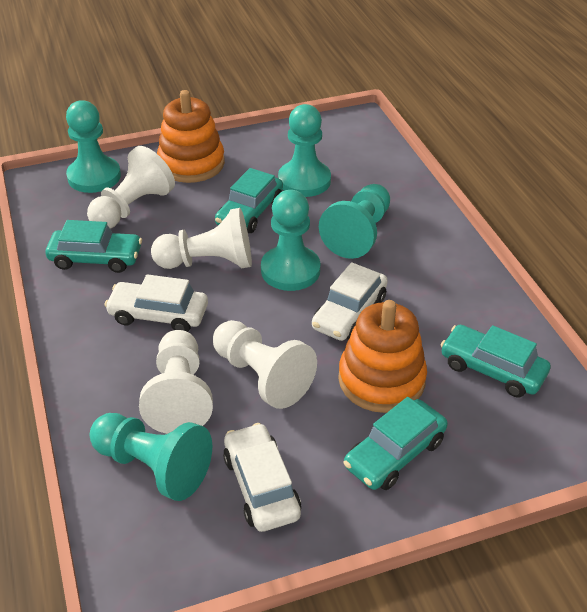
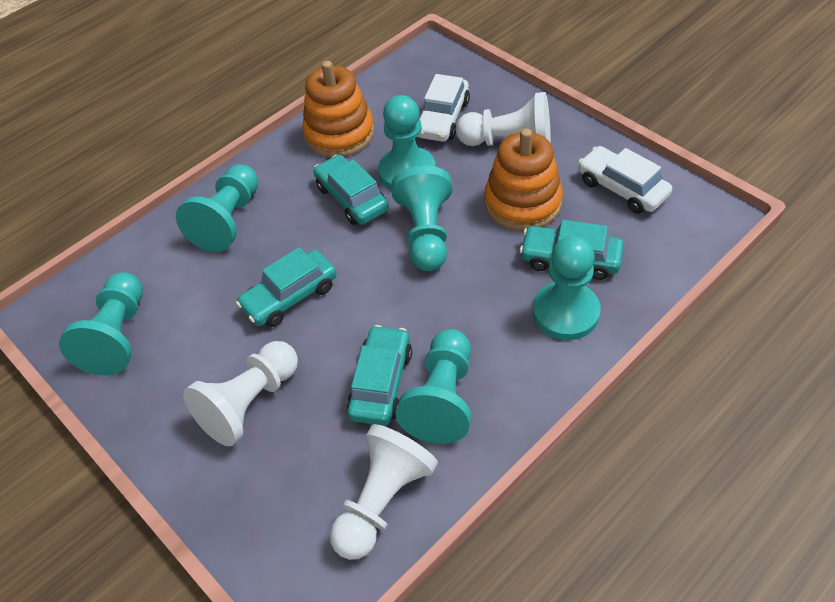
turquoise pawn: 5 -> 6
white car: 3 -> 2
white pawn: 4 -> 3

